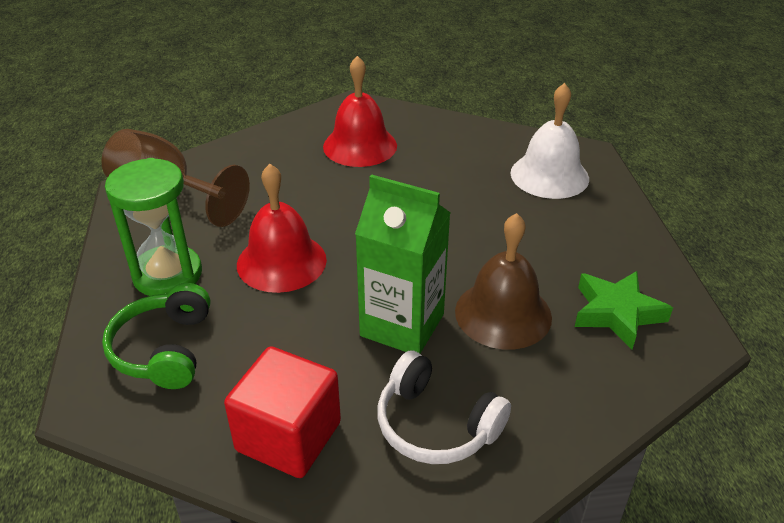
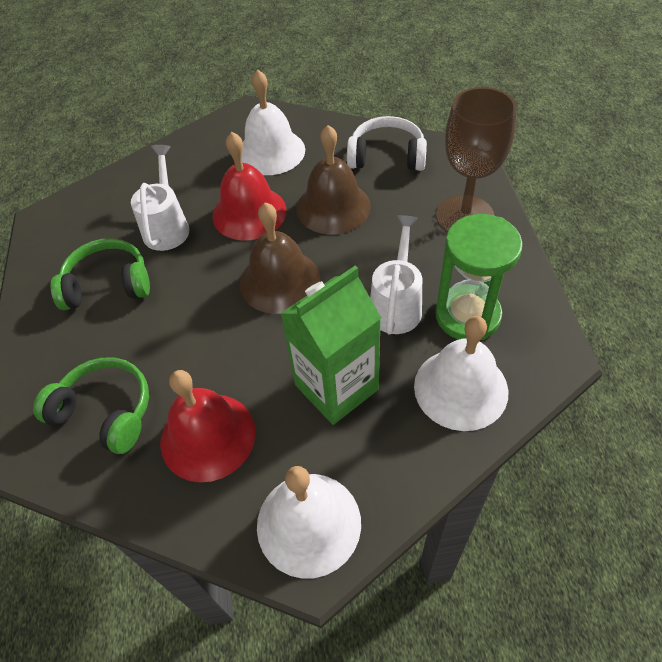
brown bell: 1 -> 2
green headphones: 1 -> 2
green star: 1 -> 0
red cube: 1 -> 0
white bell: 1 -> 3
white watering can: 0 -> 2

